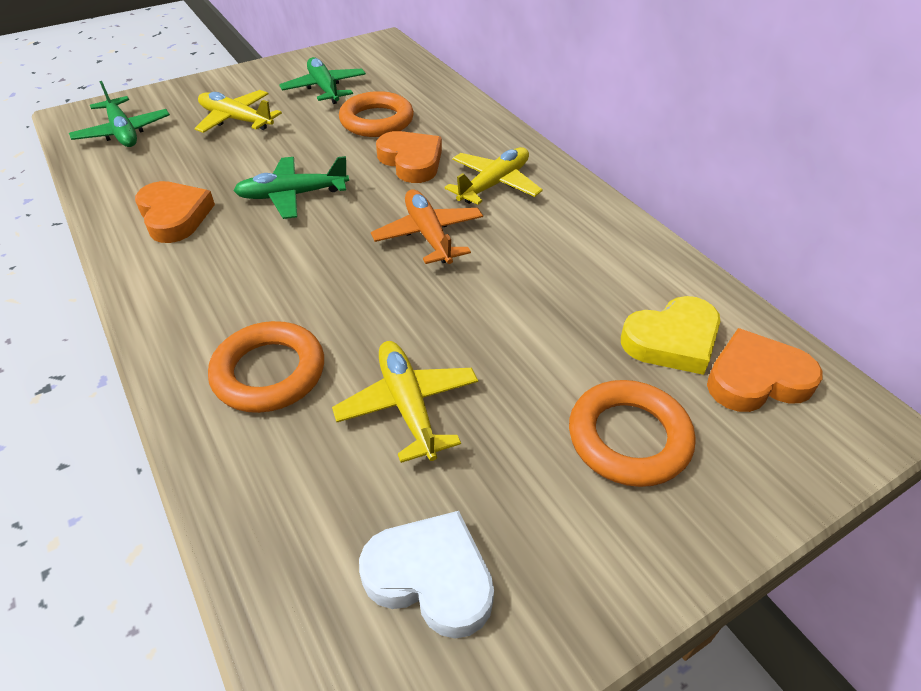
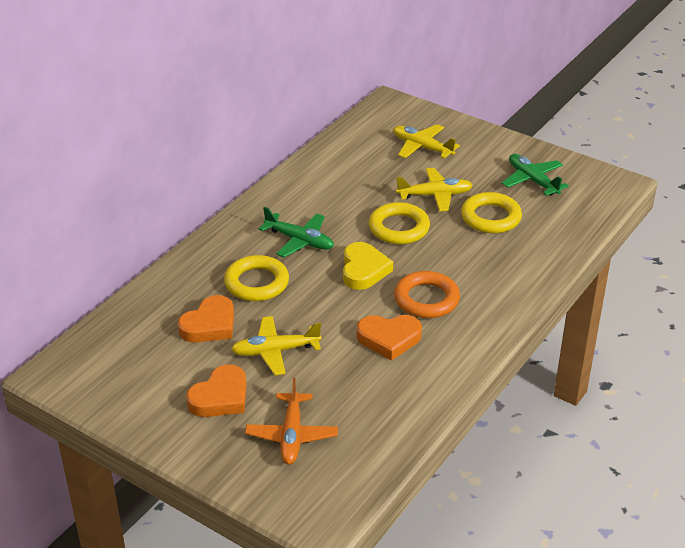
green plane: 3 -> 2
orange ring: 3 -> 1
white heart: 1 -> 0
yellow ring: 0 -> 3

